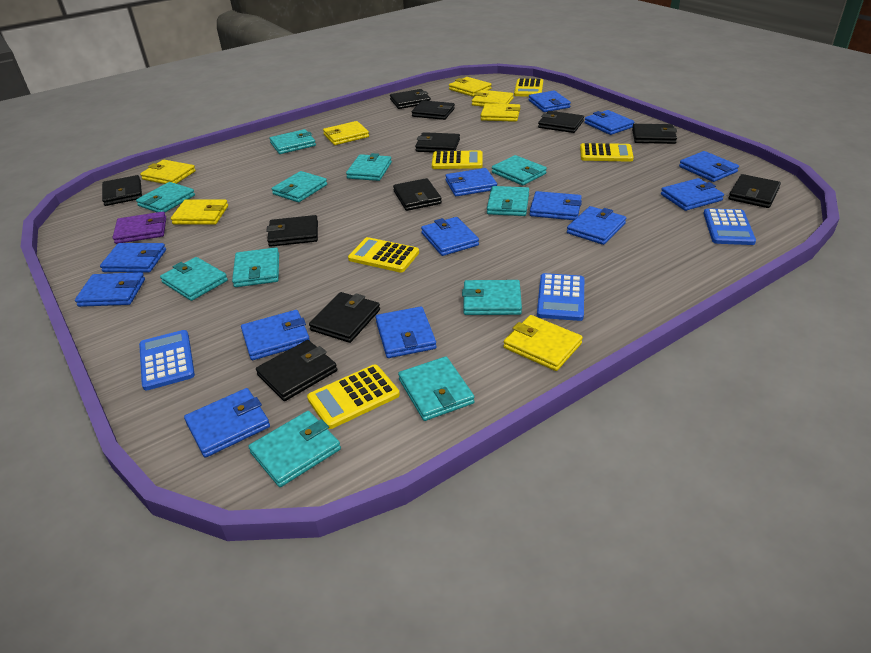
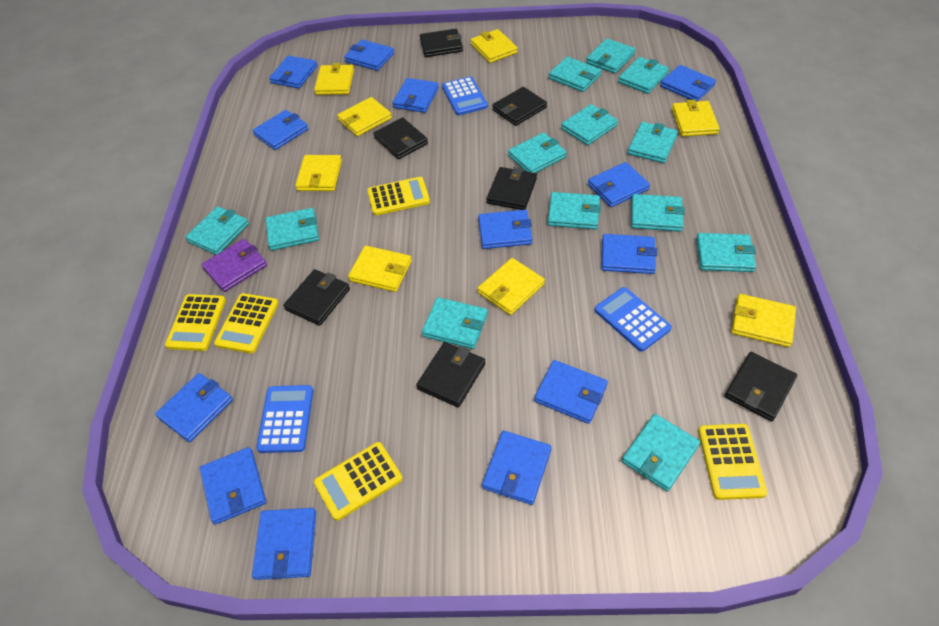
black wallet: 11 -> 7
turquoise wallet: 11 -> 13
yellow wallet: 7 -> 8

